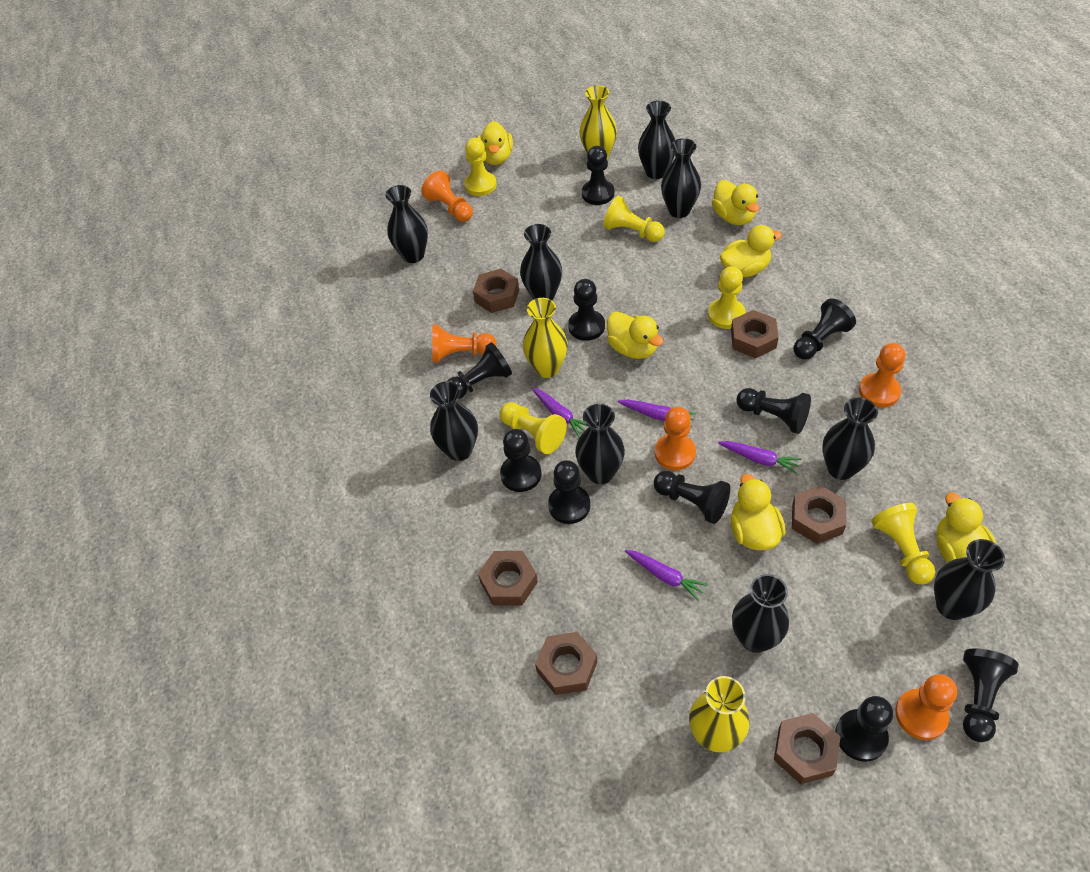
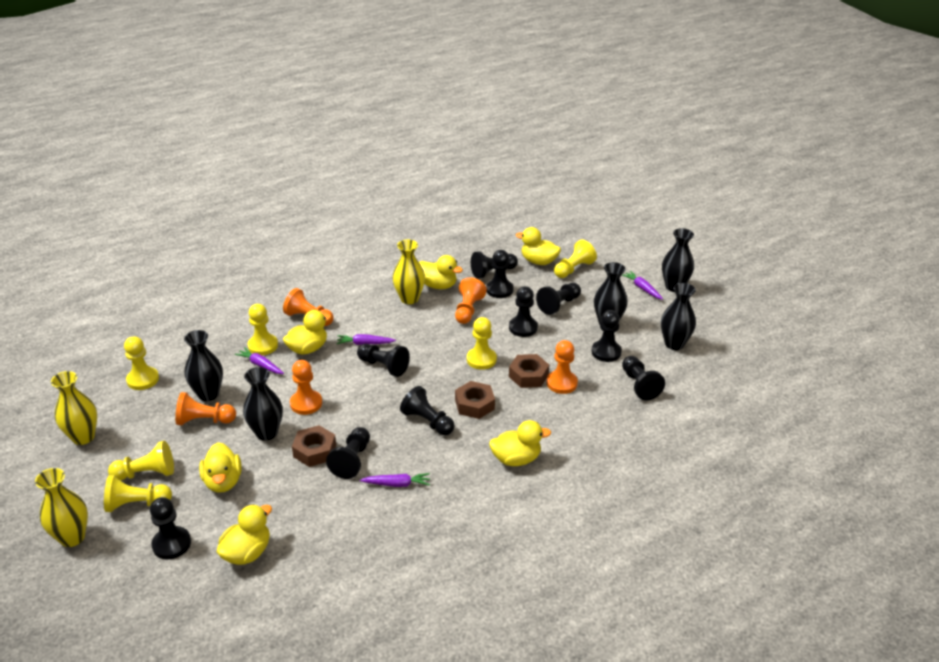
black vase: 9 -> 5
brown nut: 6 -> 3
yellow pawn: 5 -> 6

